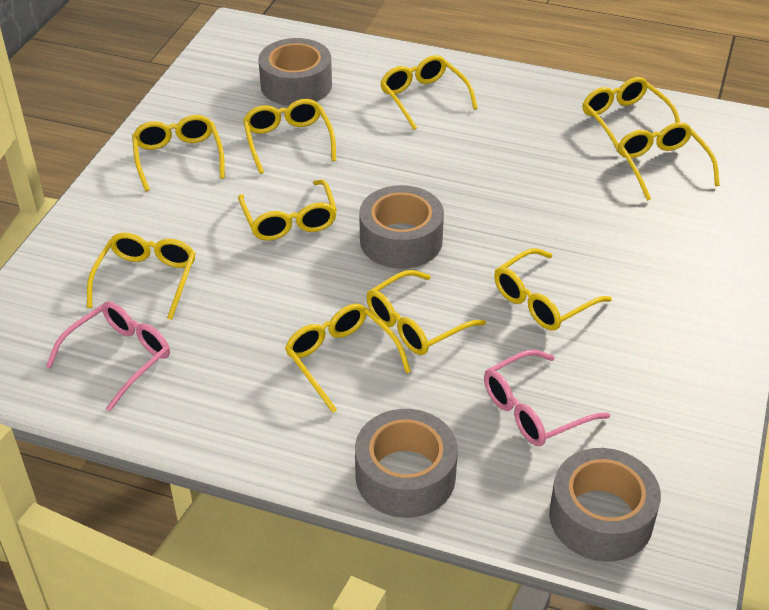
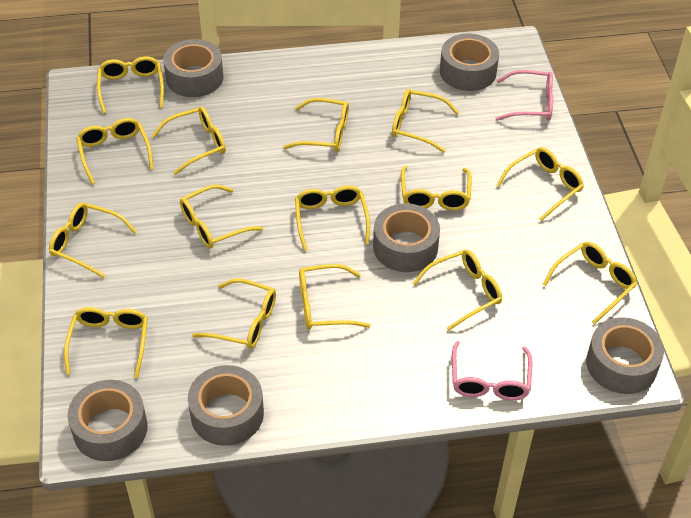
grey tape: 4 -> 6
yellow glasses: 10 -> 15

